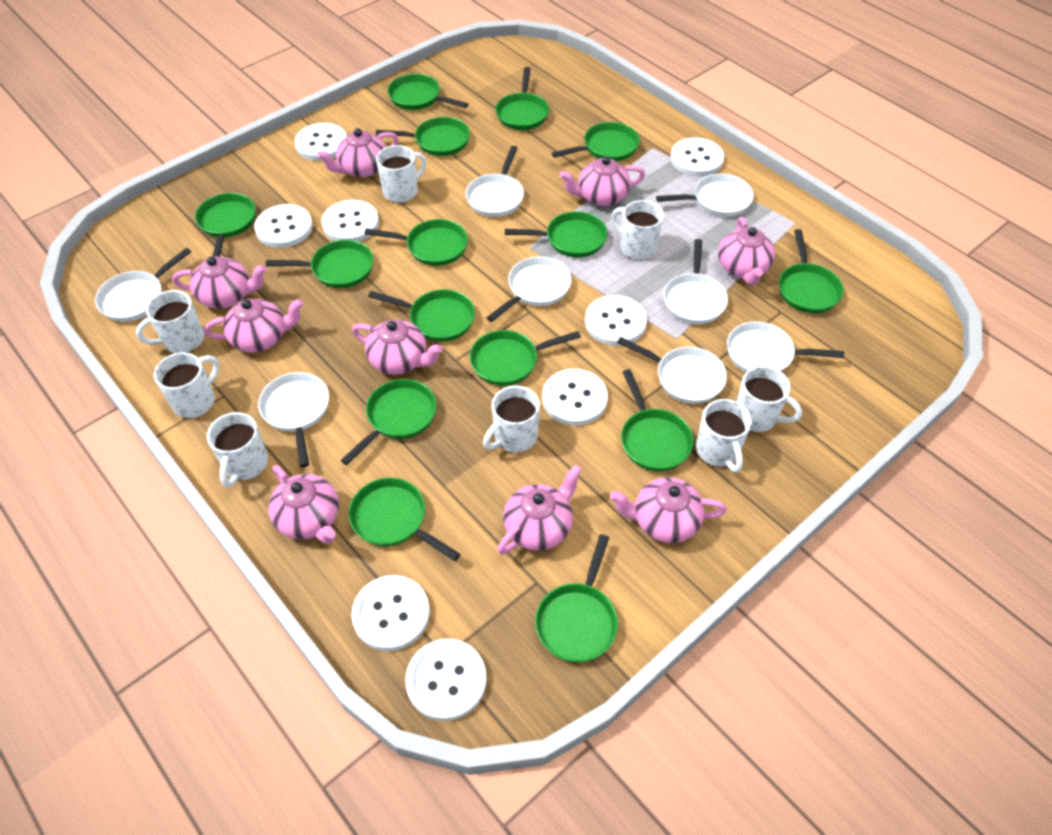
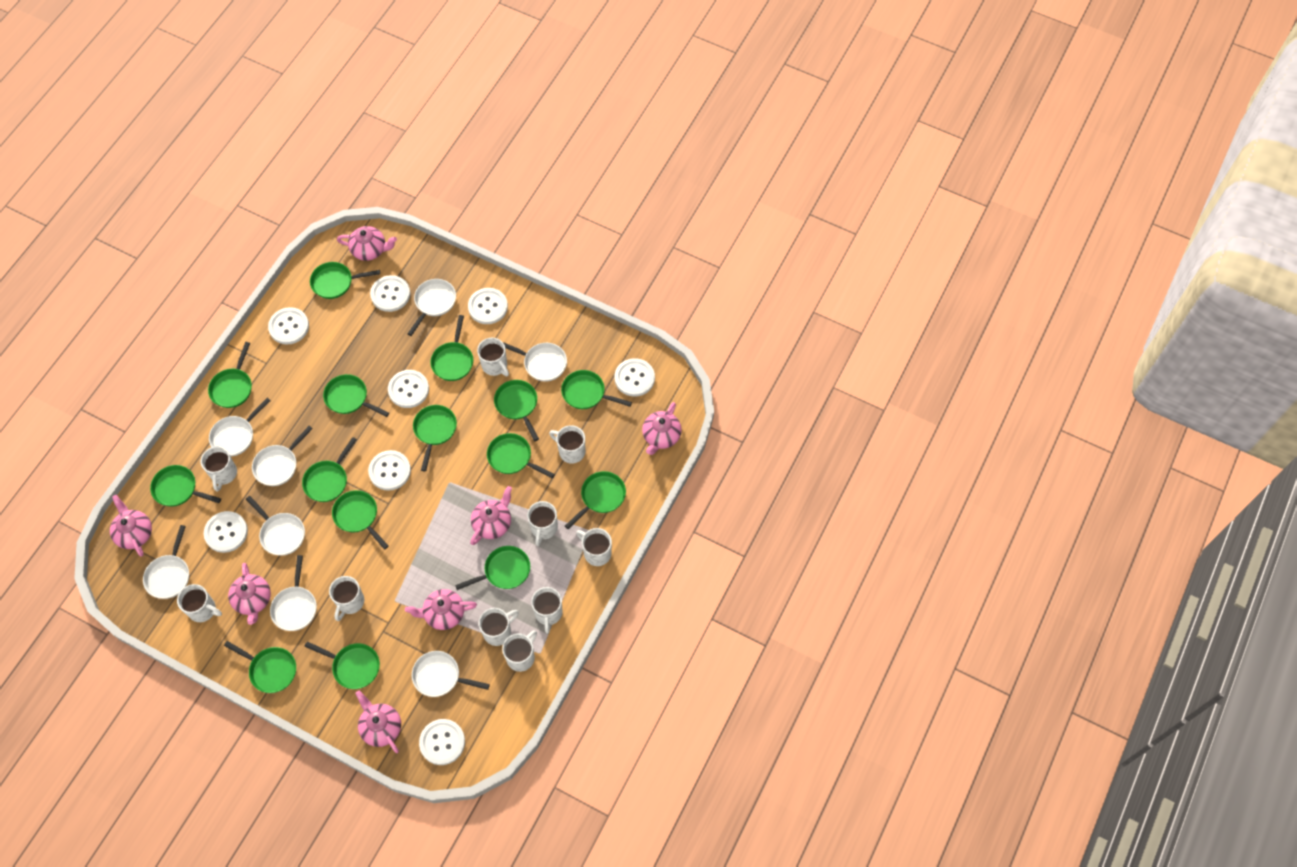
pink teapot: 9 -> 7
white mug: 8 -> 10

